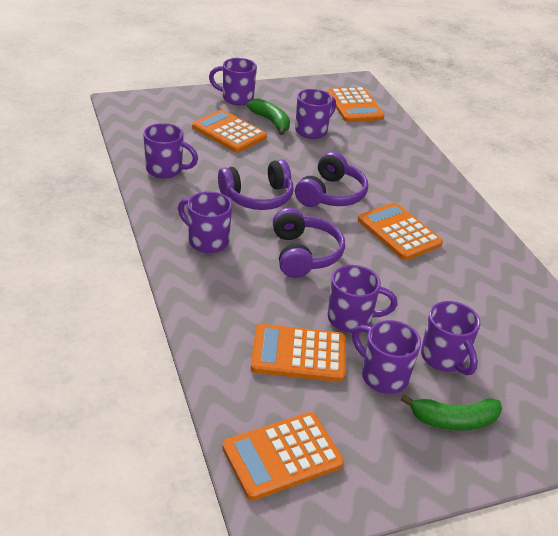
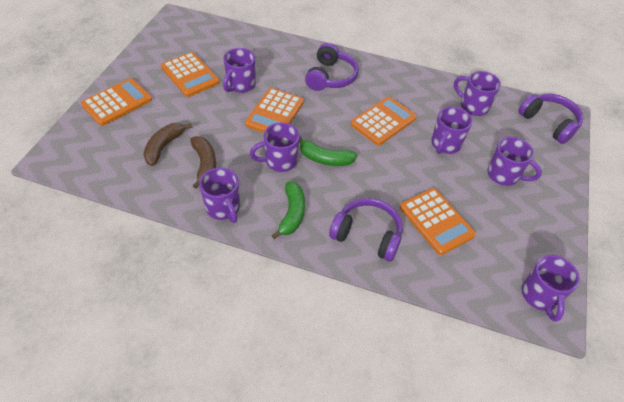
brown banana: 0 -> 2

